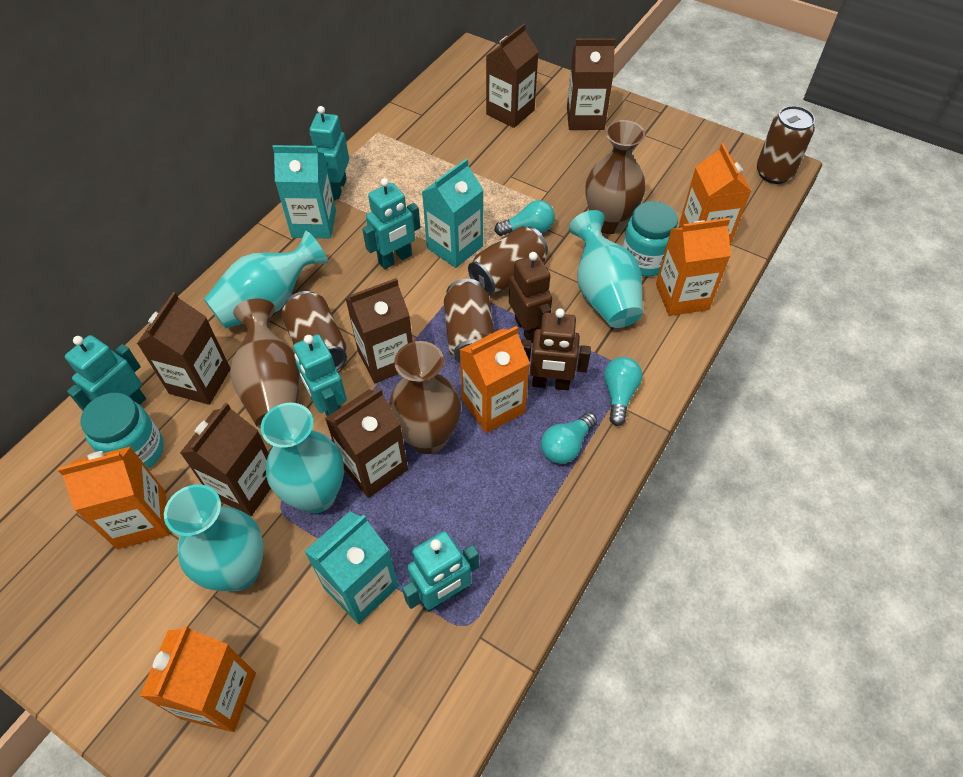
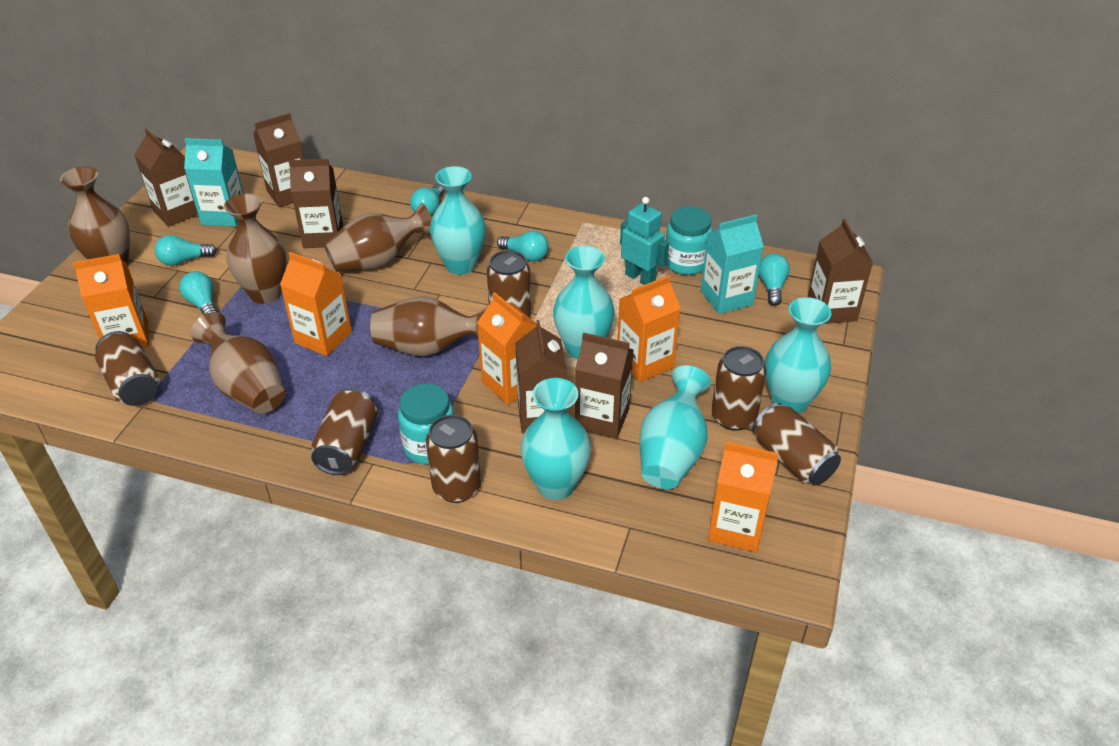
brown can: 4 -> 6
brown robot: 2 -> 0
brown vase: 3 -> 5
turquoise carton: 3 -> 2
turquoise light bulb: 3 -> 5
turquoise robot: 5 -> 1
turquoise vase: 4 -> 5

